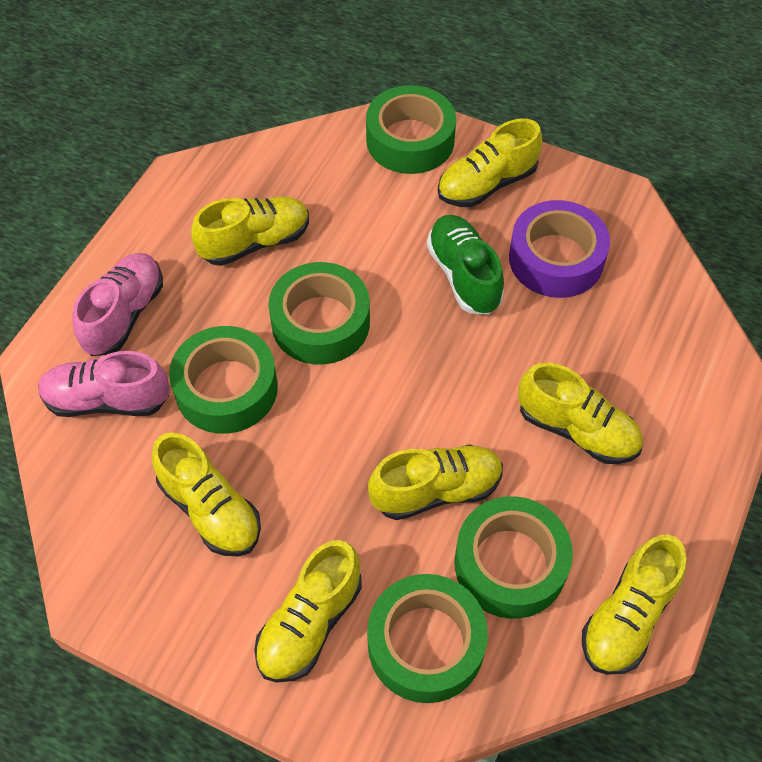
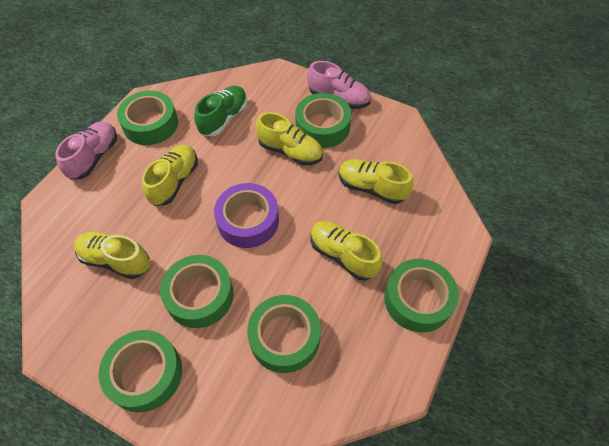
green tape: 5 -> 6
yellow shoe: 7 -> 5

